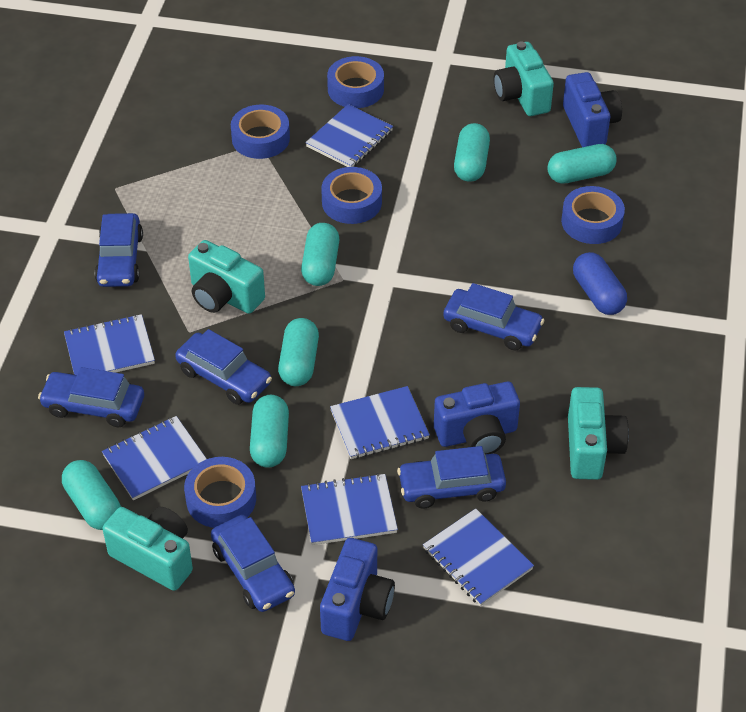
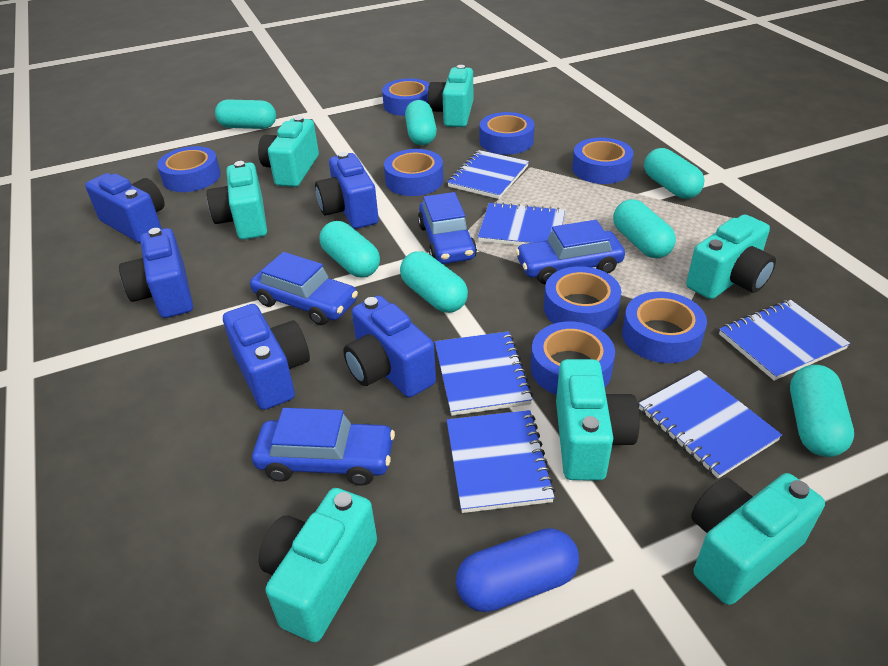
blue camera: 3 -> 5
blue car: 6 -> 4
blue tape: 5 -> 8
turquoise camera: 4 -> 7
turquoise capsule: 6 -> 7

